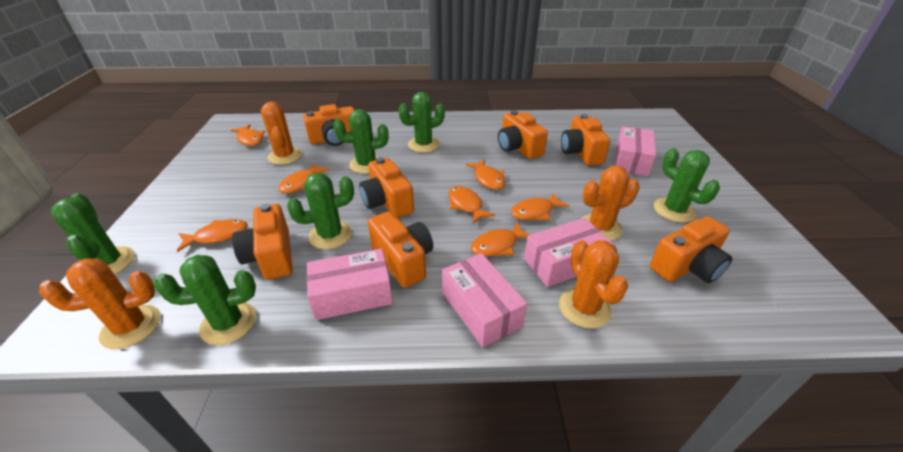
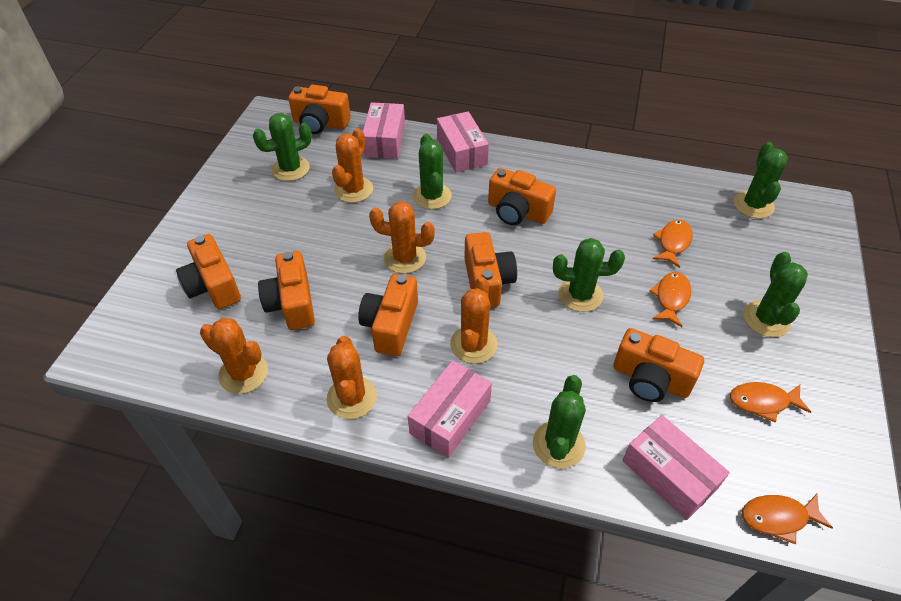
orange cactus: 4 -> 5
orange fish: 7 -> 4

